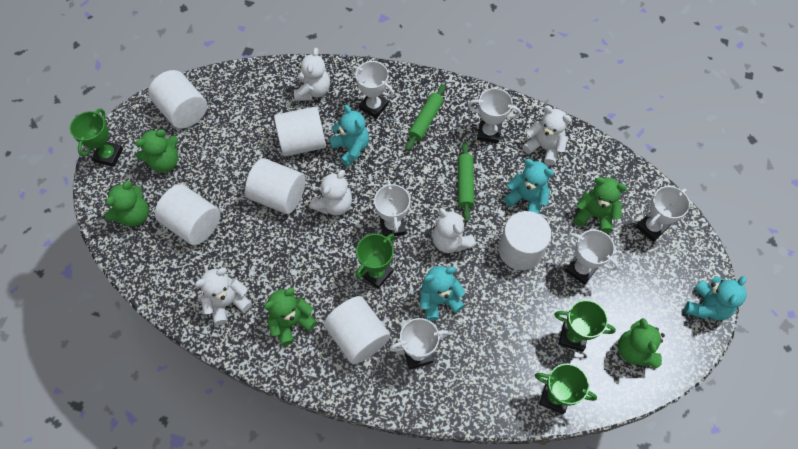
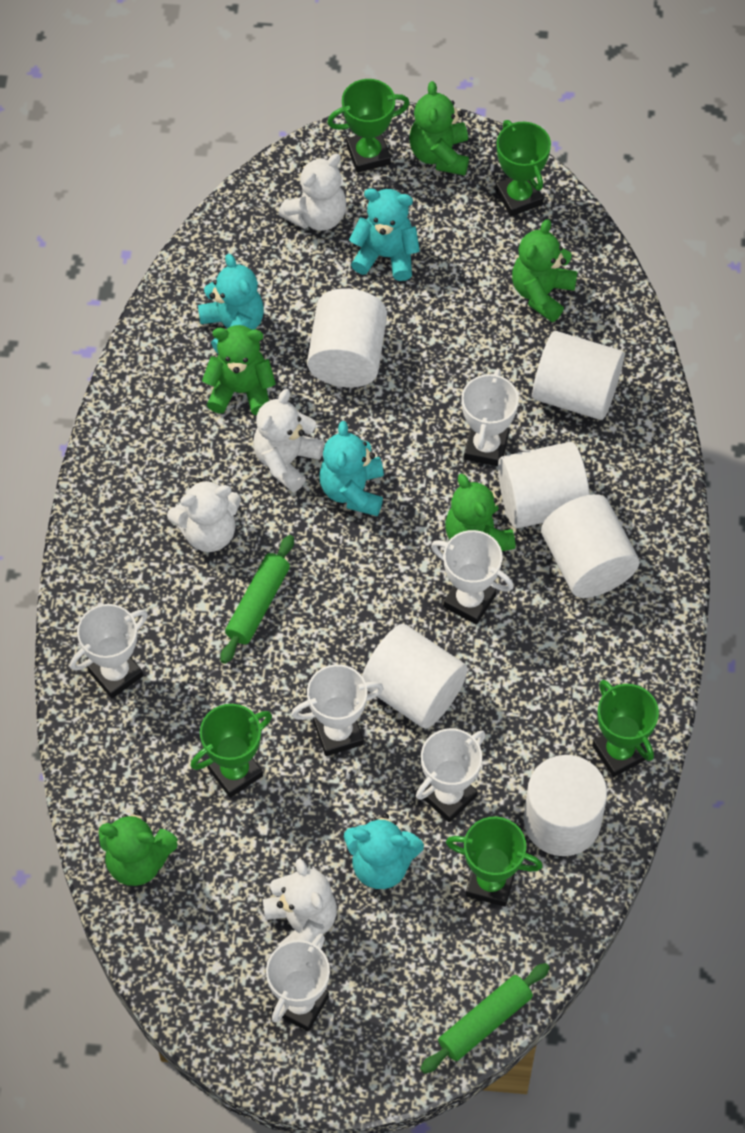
green trophy: 4 -> 5
white teddy bear: 5 -> 4

